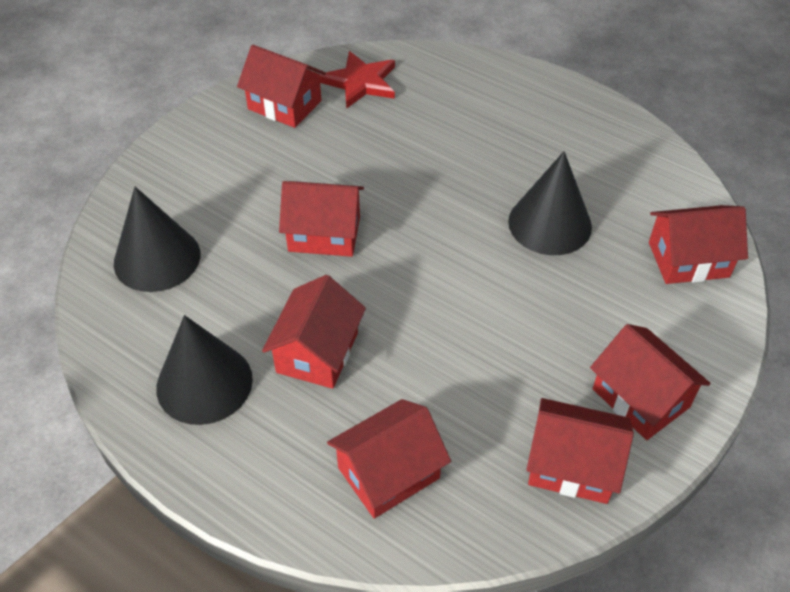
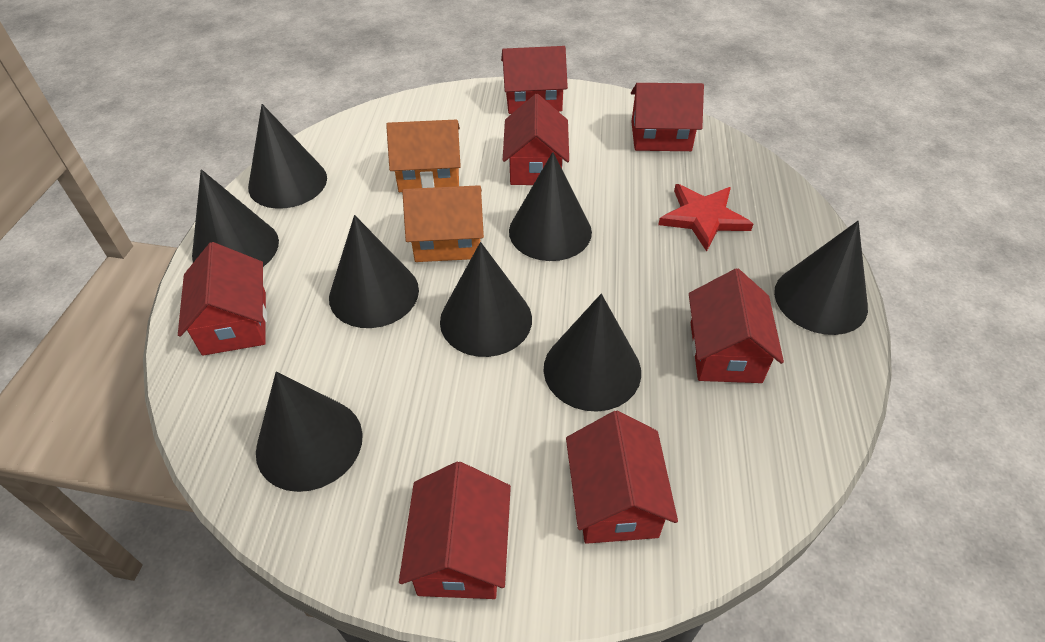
black cone: 3 -> 8
orange house: 0 -> 2

